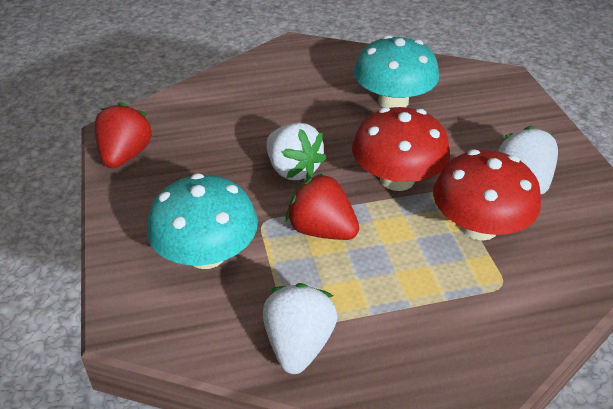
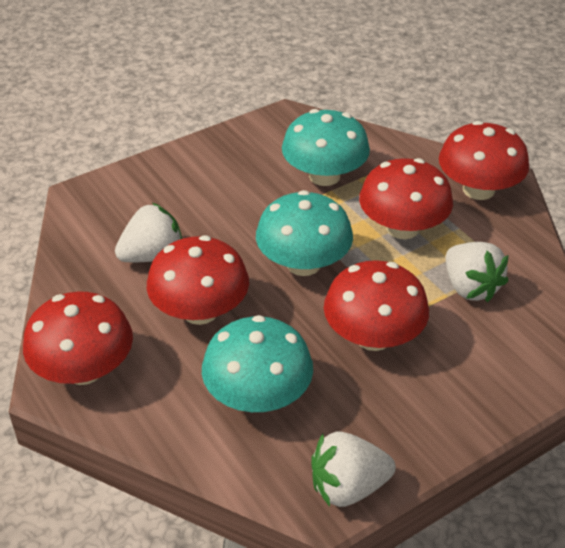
red mushroom: 2 -> 5
red strawberry: 2 -> 0
turquoise mushroom: 2 -> 3

